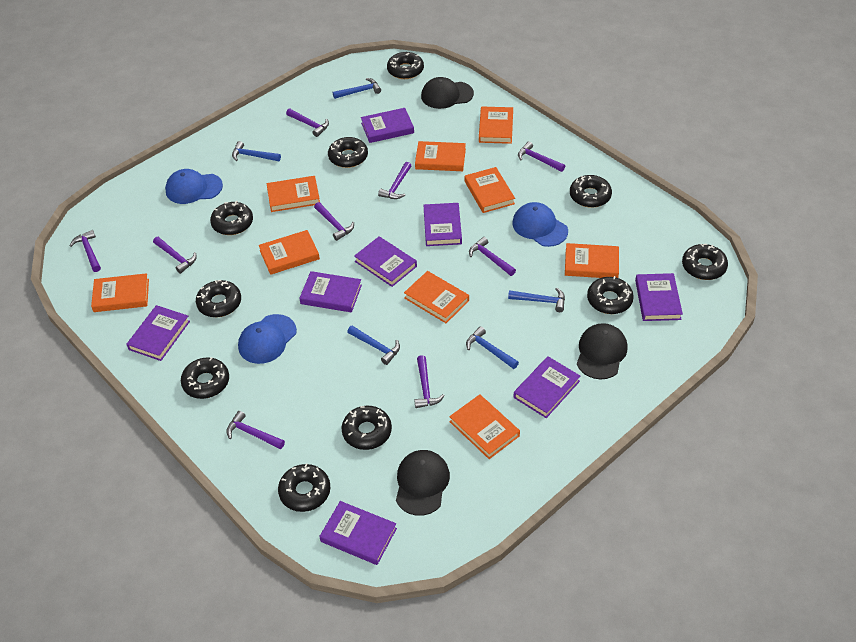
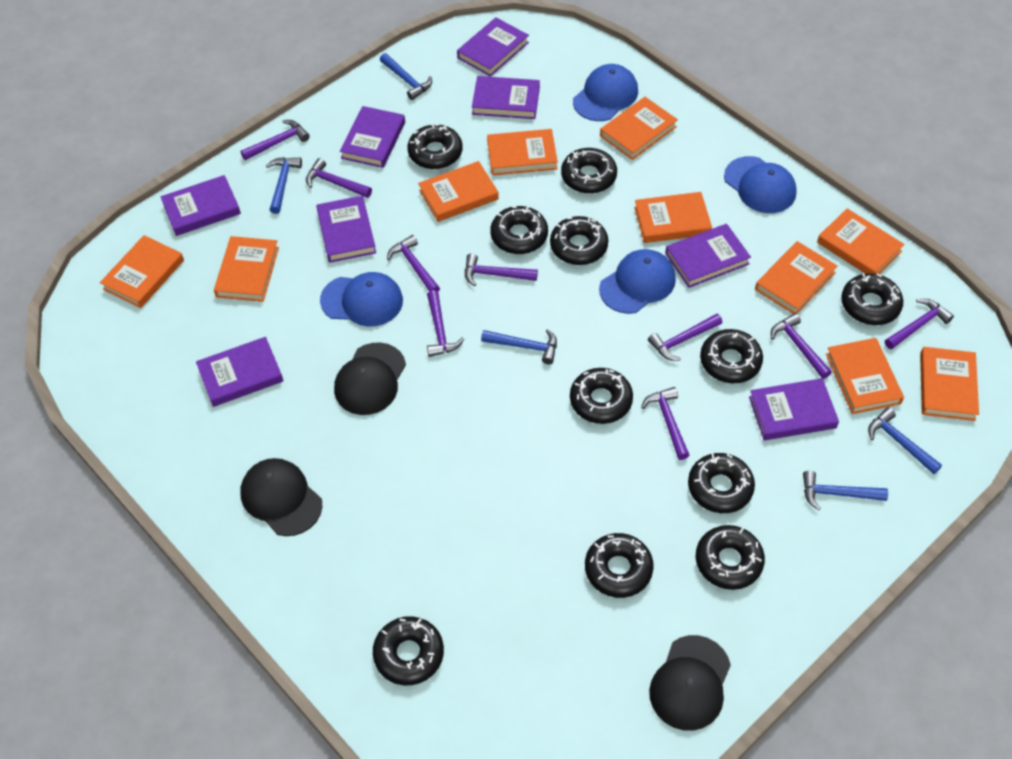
black donut: 10 -> 11
blue cap: 3 -> 4
orange book: 9 -> 10

